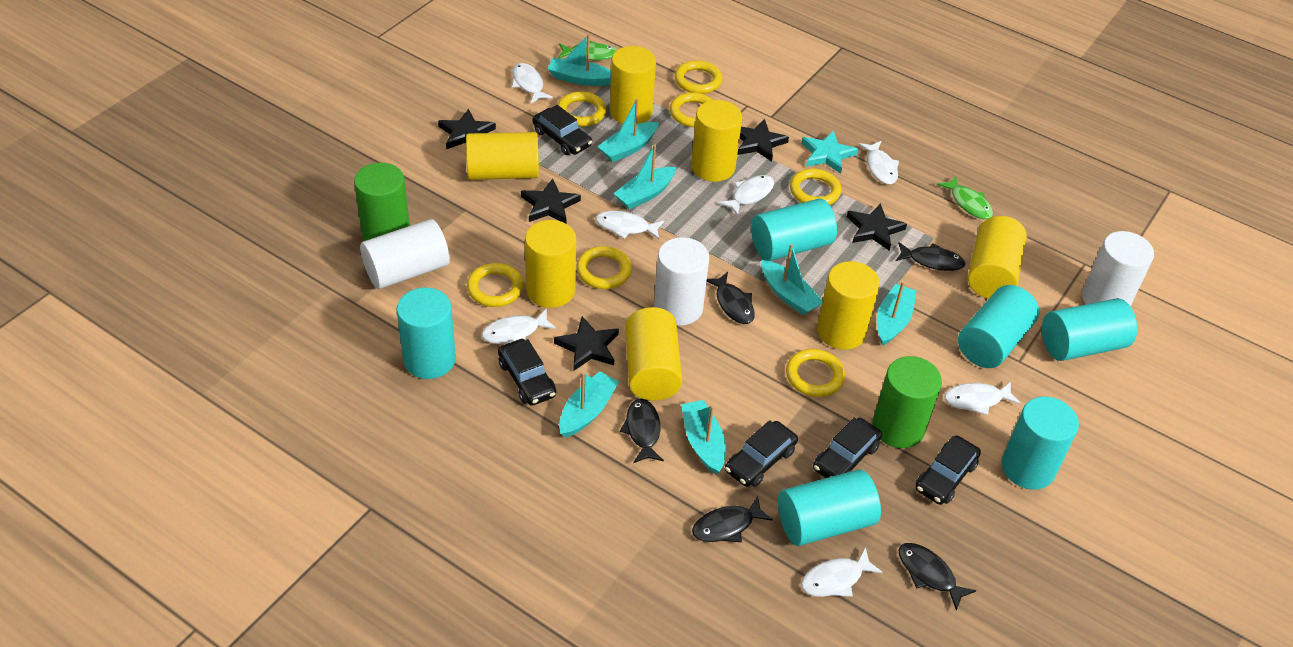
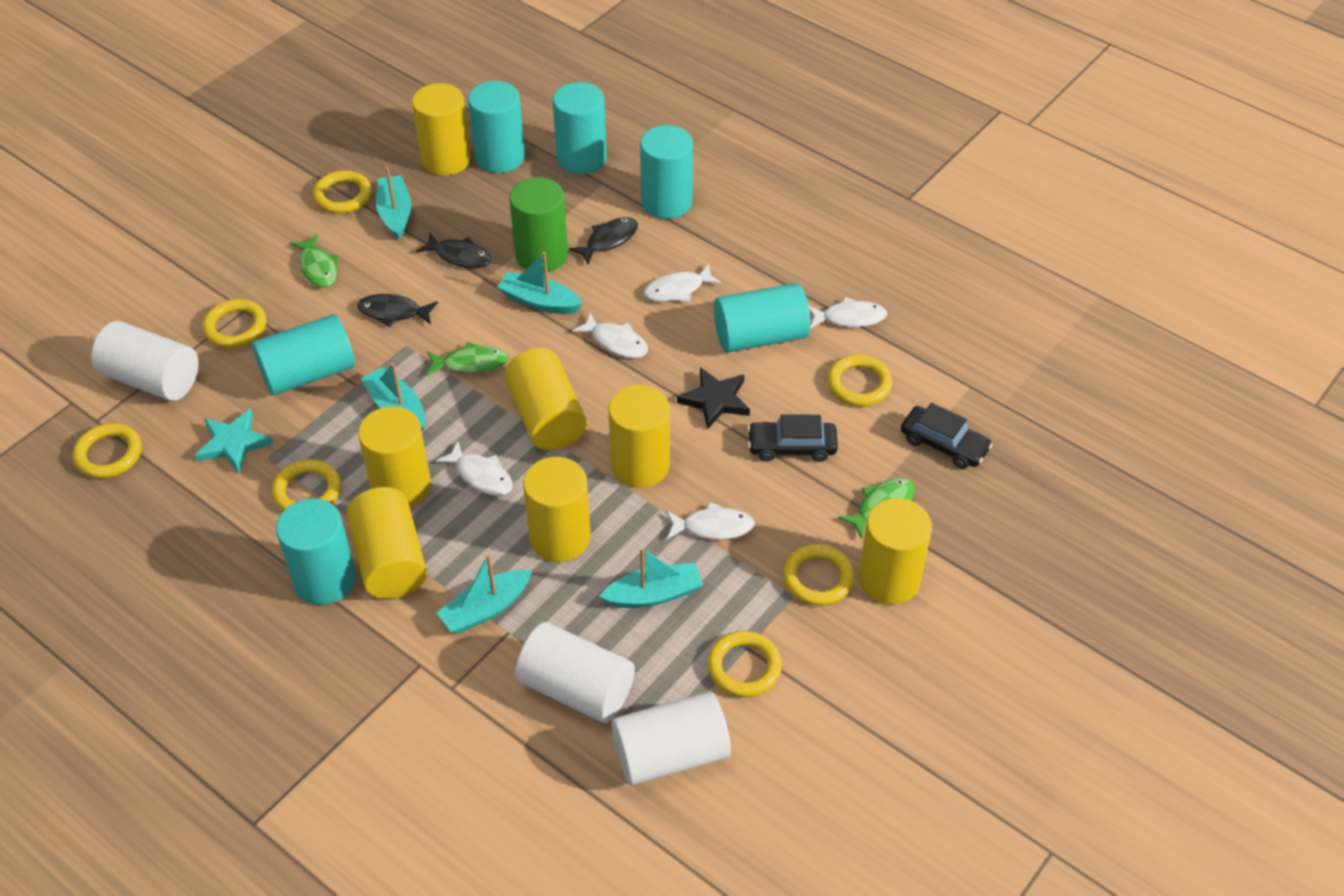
black car: 5 -> 2
black fish: 5 -> 3
black star: 5 -> 1
green cylinder: 2 -> 1
green fish: 2 -> 3
turquoise boat: 7 -> 5
white fish: 7 -> 5

